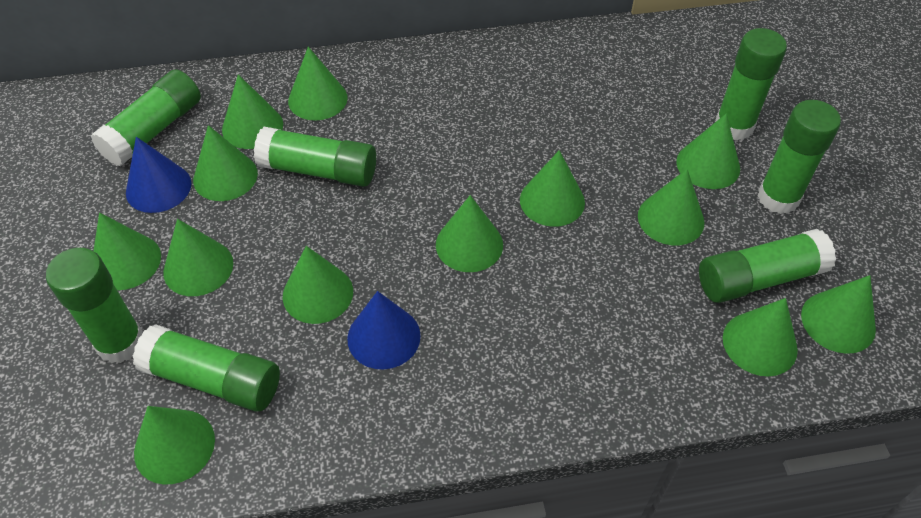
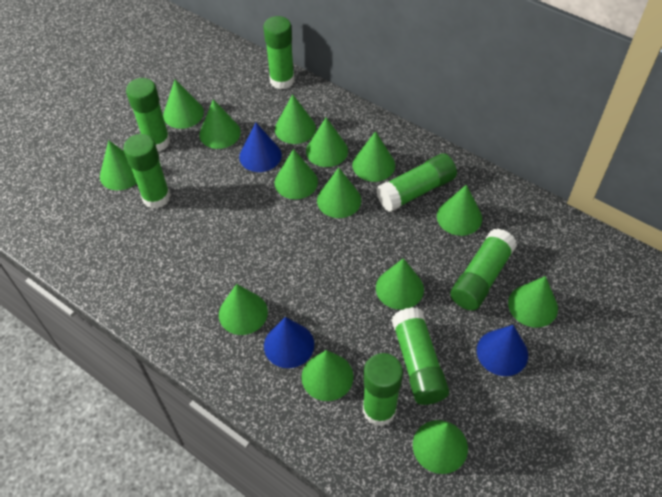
blue cone: 2 -> 3
green cone: 13 -> 14

